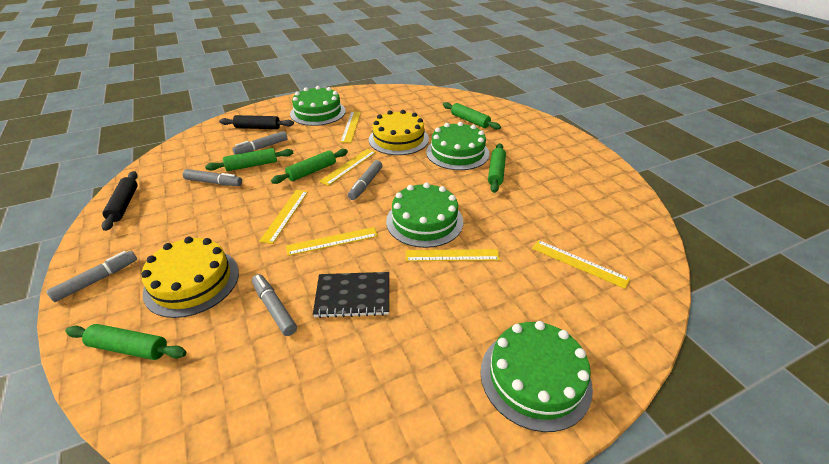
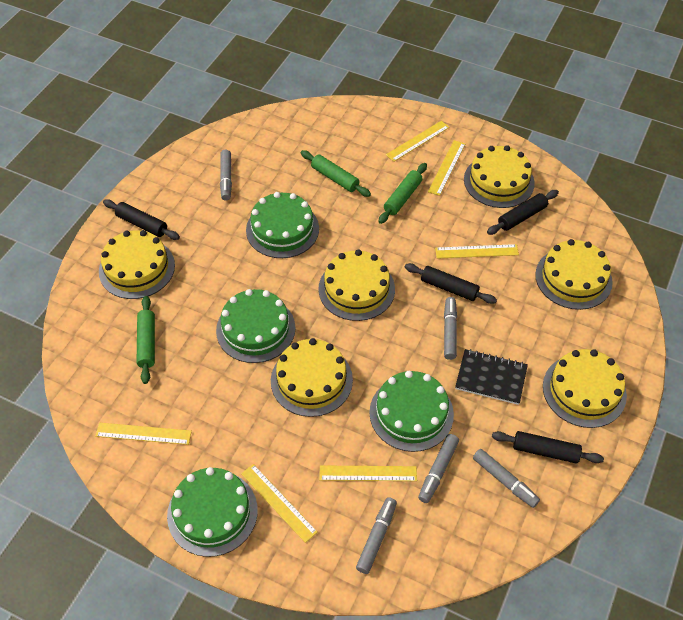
black rolling pin: 2 -> 4
green rolling pin: 5 -> 3
yellow cake: 2 -> 6

